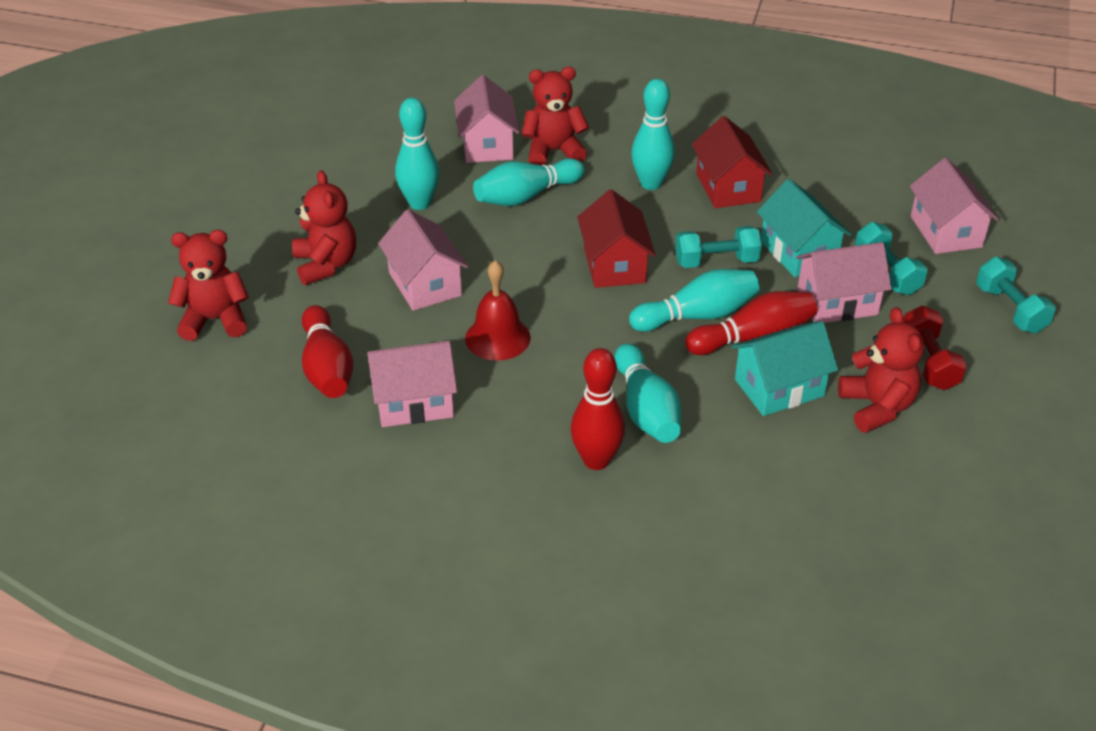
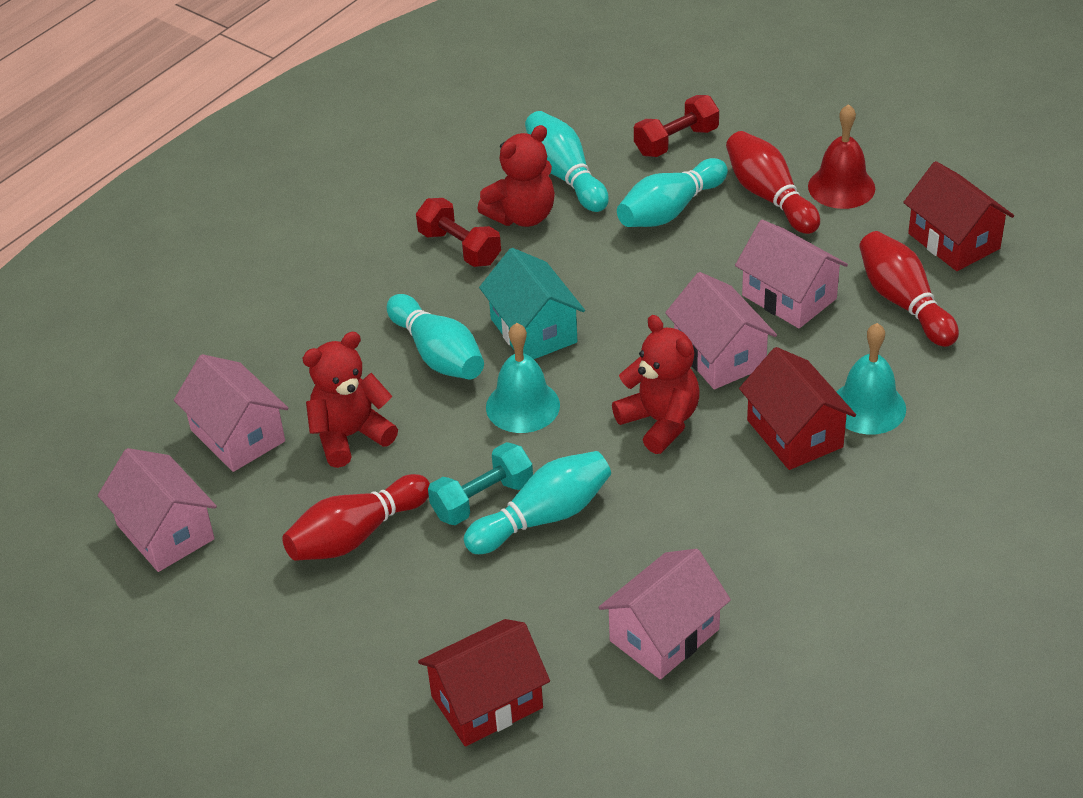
red dumbbell: 1 -> 2
red house: 2 -> 3
red teddy bear: 4 -> 3
turquoise bell: 0 -> 2
turquoise bowling pin: 5 -> 4
turquoise dumbbell: 3 -> 1
turquoise house: 2 -> 1

